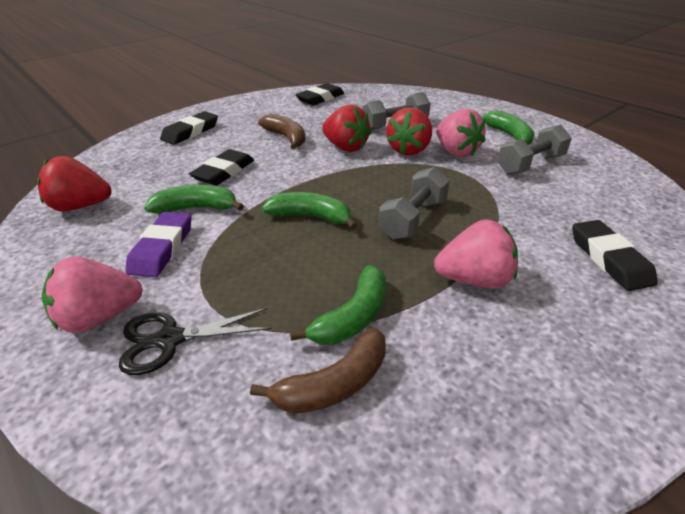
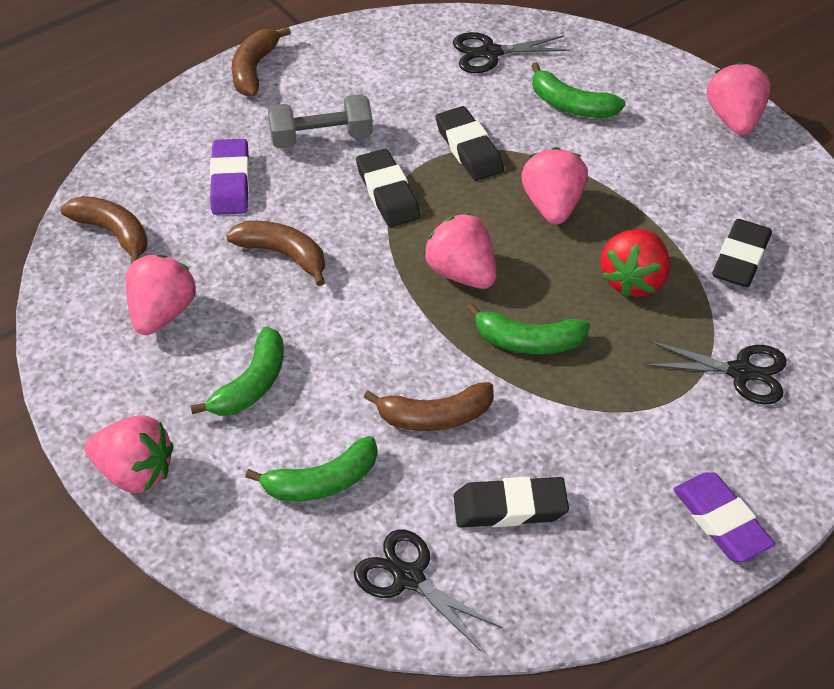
black scissors: 1 -> 3
brown banana: 2 -> 4
grey dumbbell: 3 -> 1
pink strawberry: 3 -> 5
purple eraser: 1 -> 2
red strawberry: 3 -> 1

